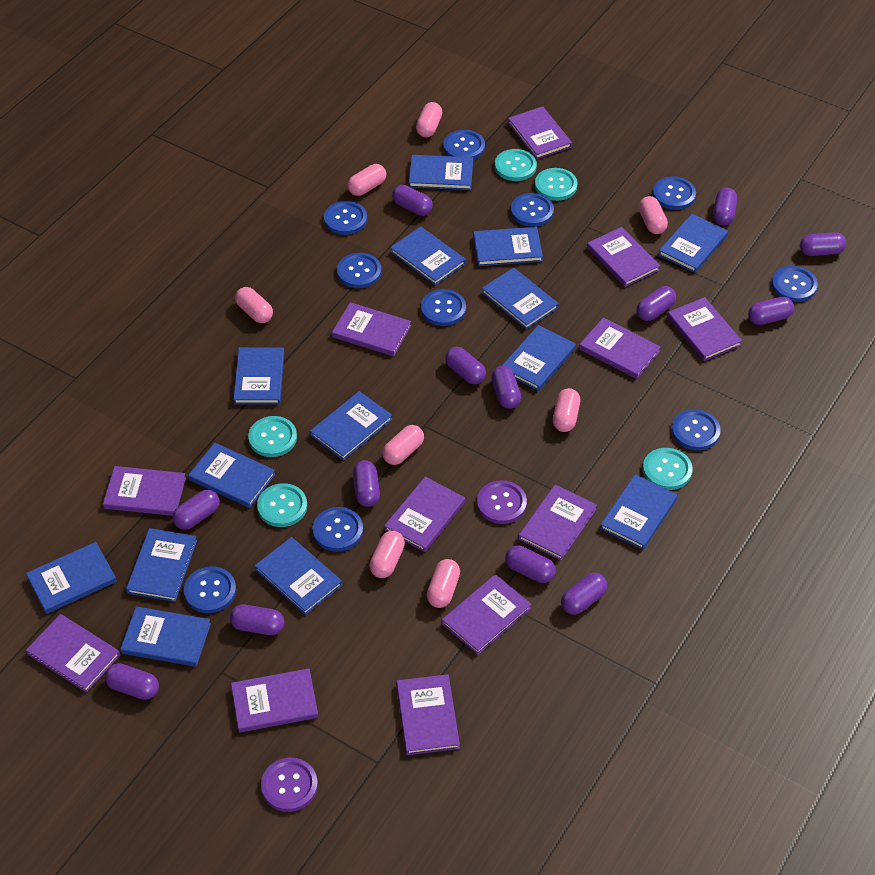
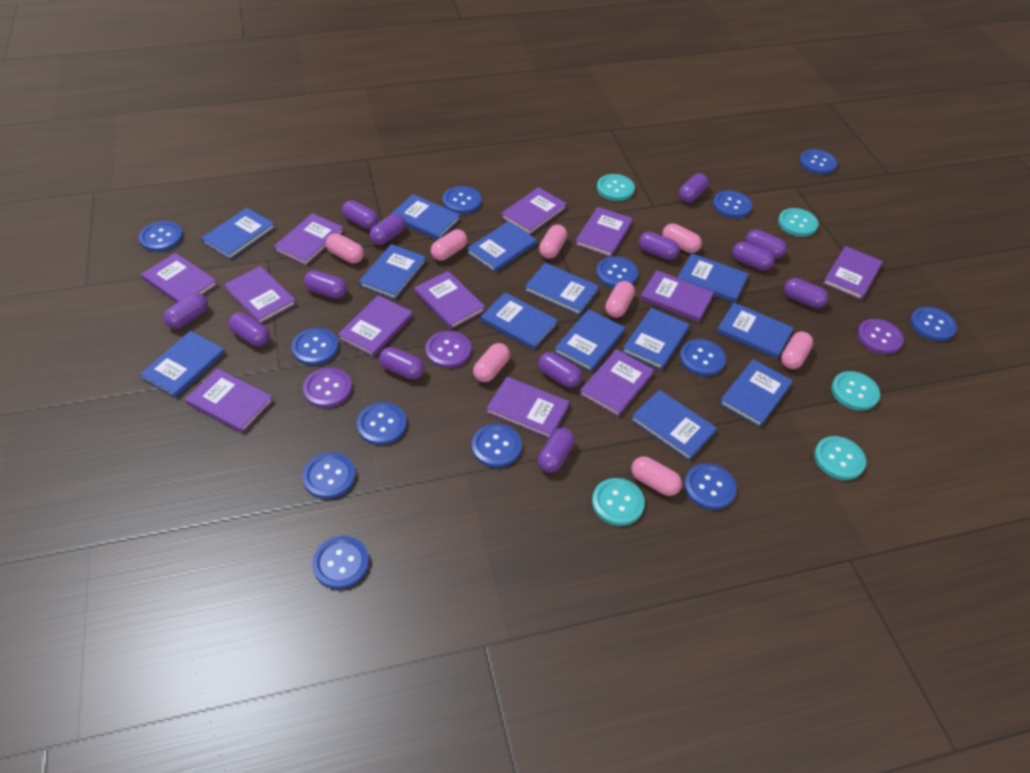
blue book: 14 -> 13
blue button: 10 -> 13
purple button: 2 -> 3

